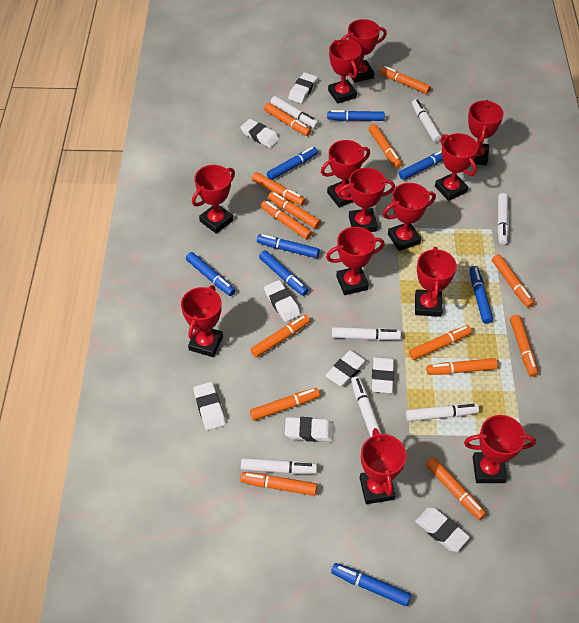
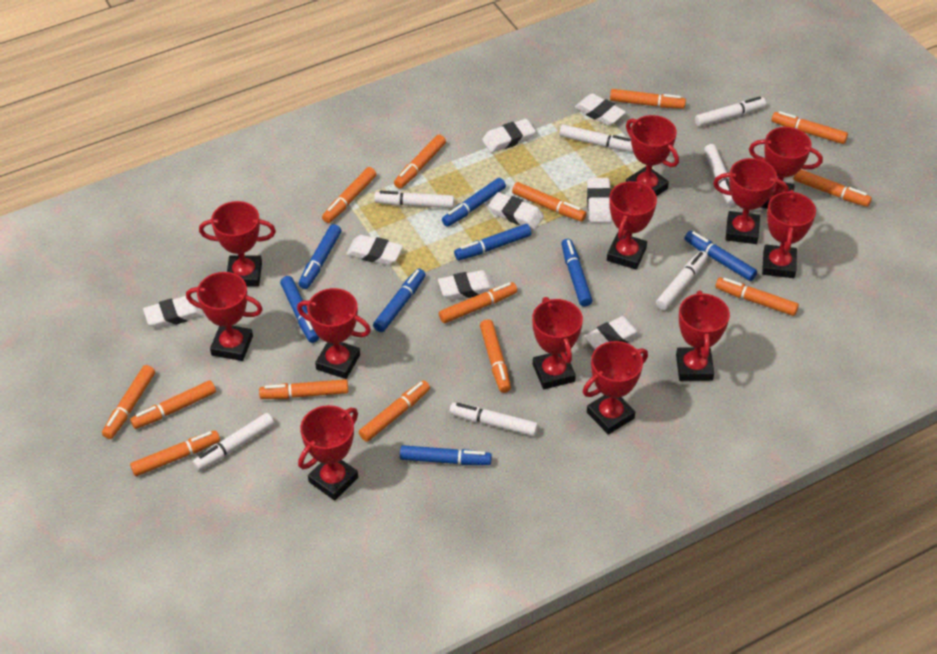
red trophy: 13 -> 12

